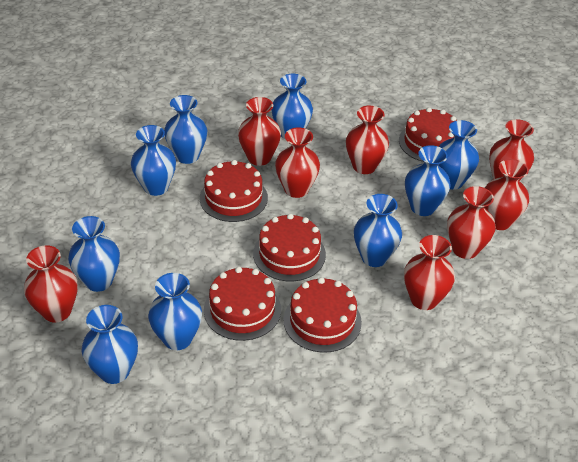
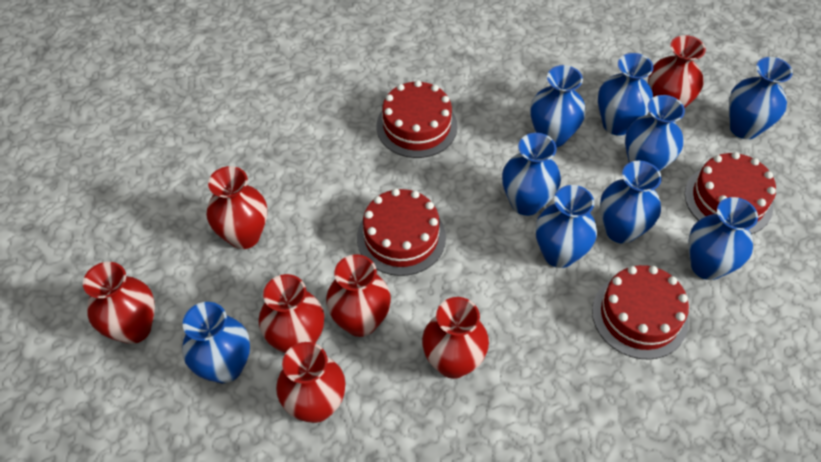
red cake: 5 -> 4
red vase: 8 -> 7

